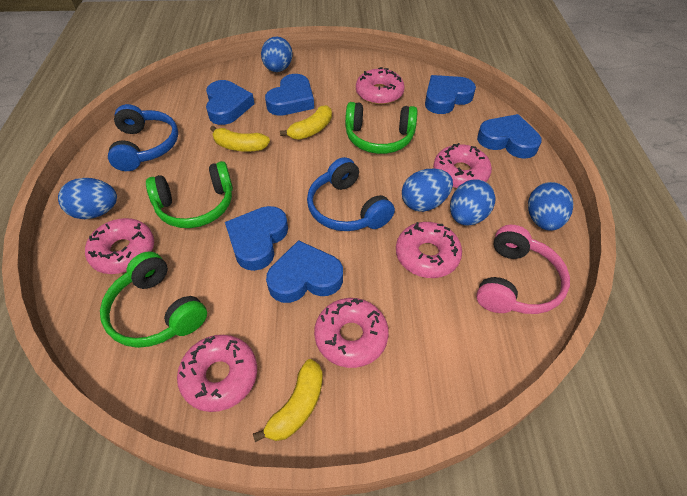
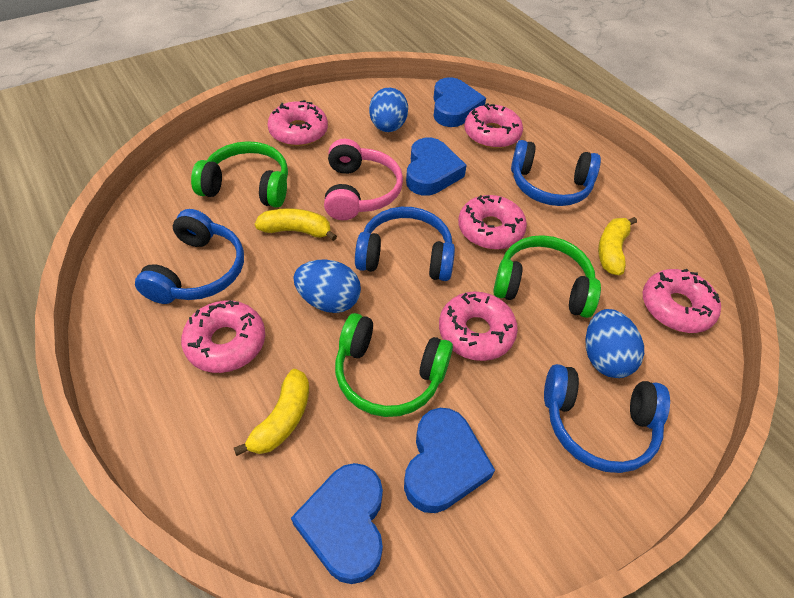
blue egg: 5 -> 3
blue headphones: 2 -> 4
blue heart: 6 -> 4

